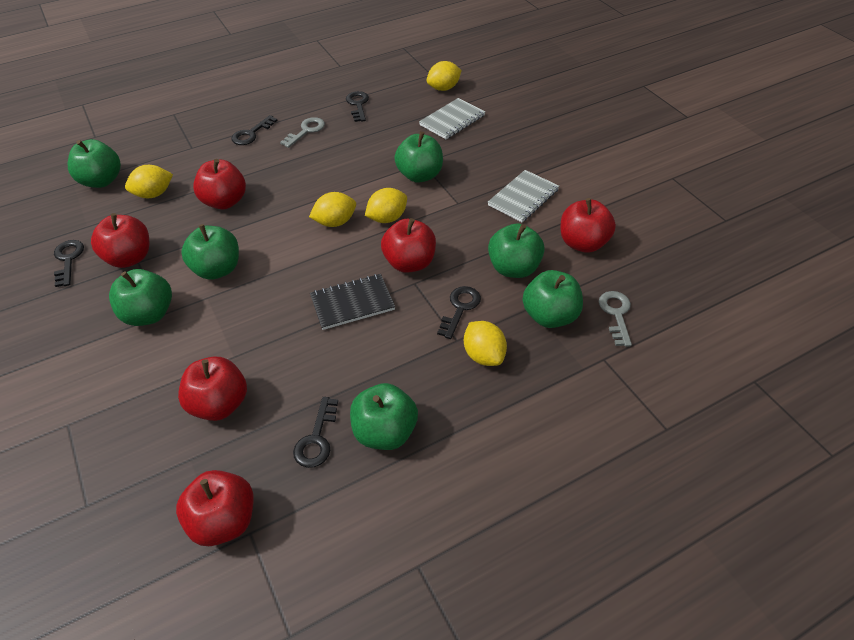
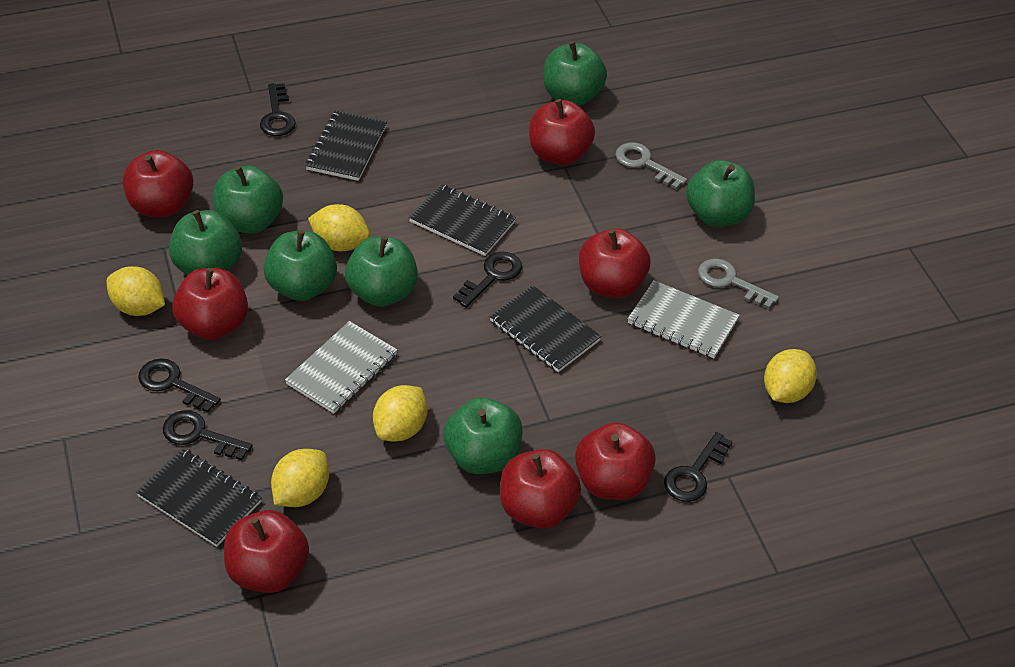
black notebook: 1 -> 4
red apple: 6 -> 7

